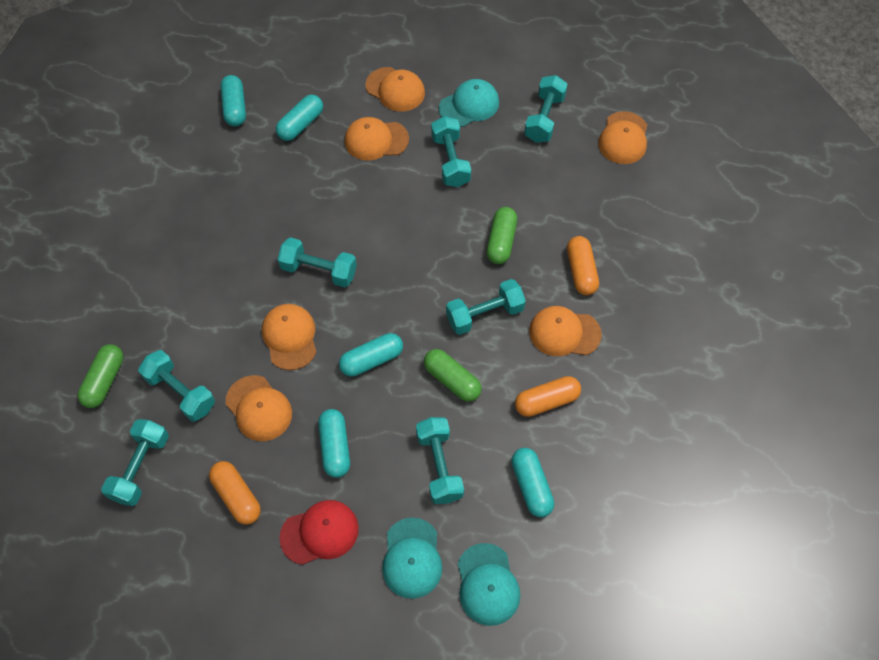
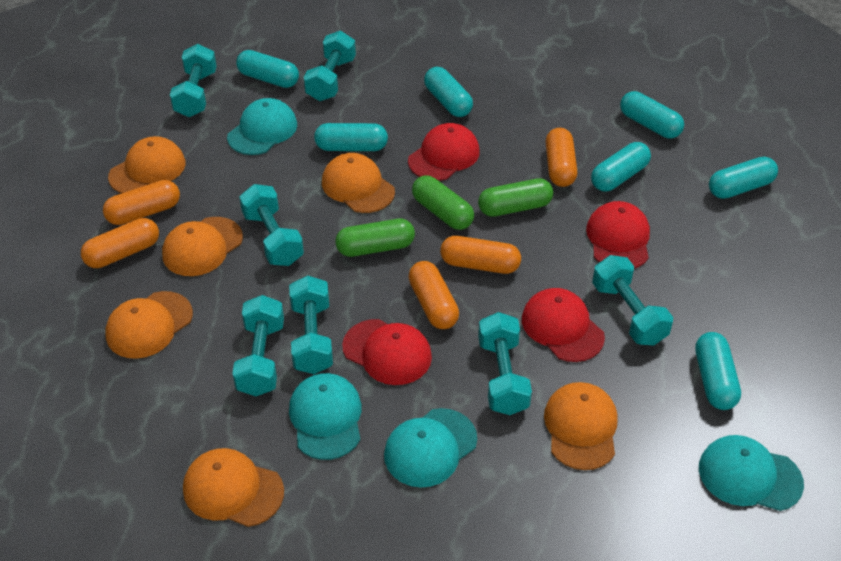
orange capsule: 3 -> 5
red cap: 1 -> 4
turquoise cap: 3 -> 4
turquoise capsule: 5 -> 7

